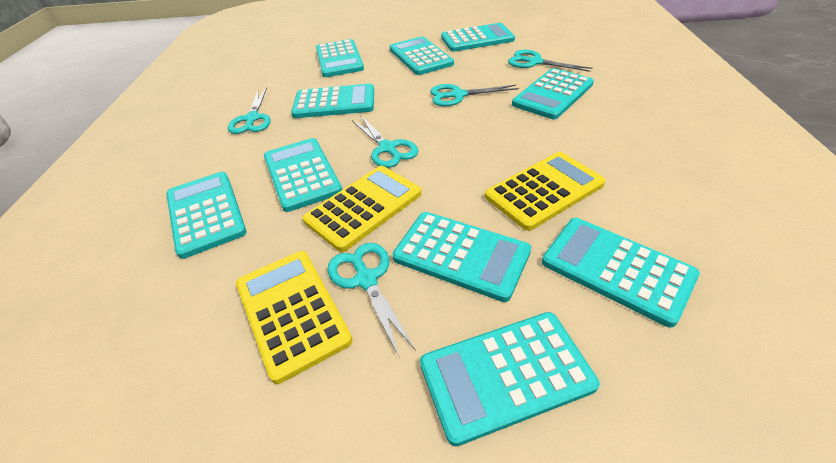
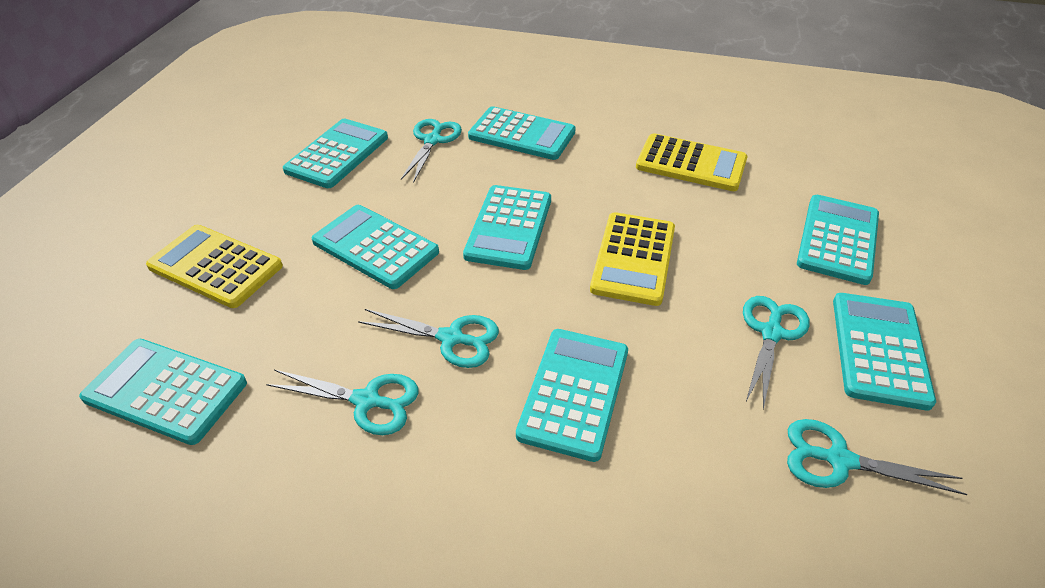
turquoise calculator: 10 -> 8

